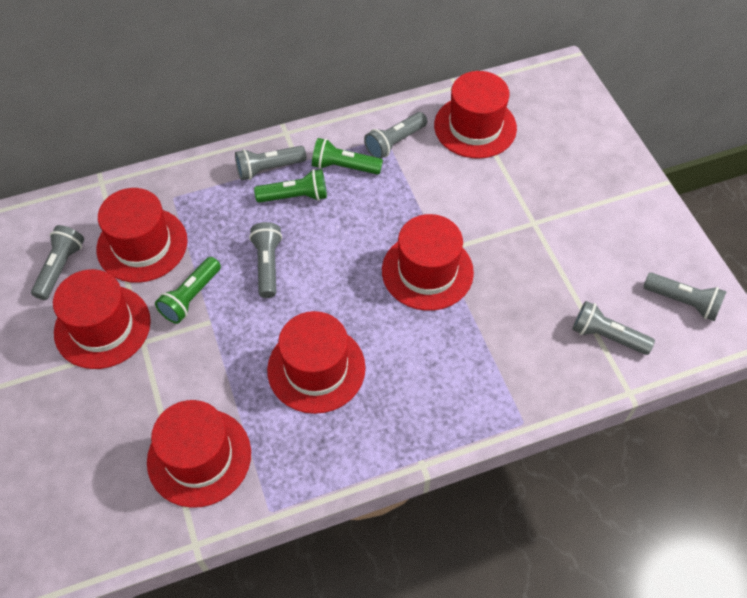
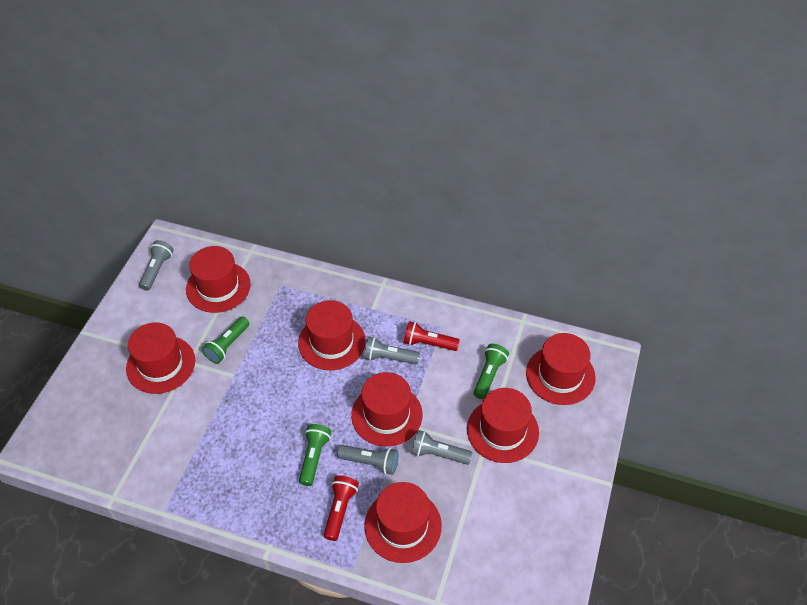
grey flashlight: 6 -> 4
red flashlight: 0 -> 2
red hat: 6 -> 7

